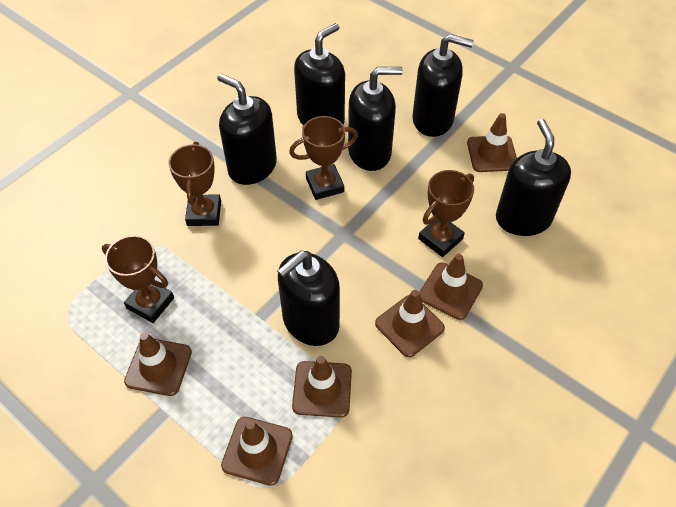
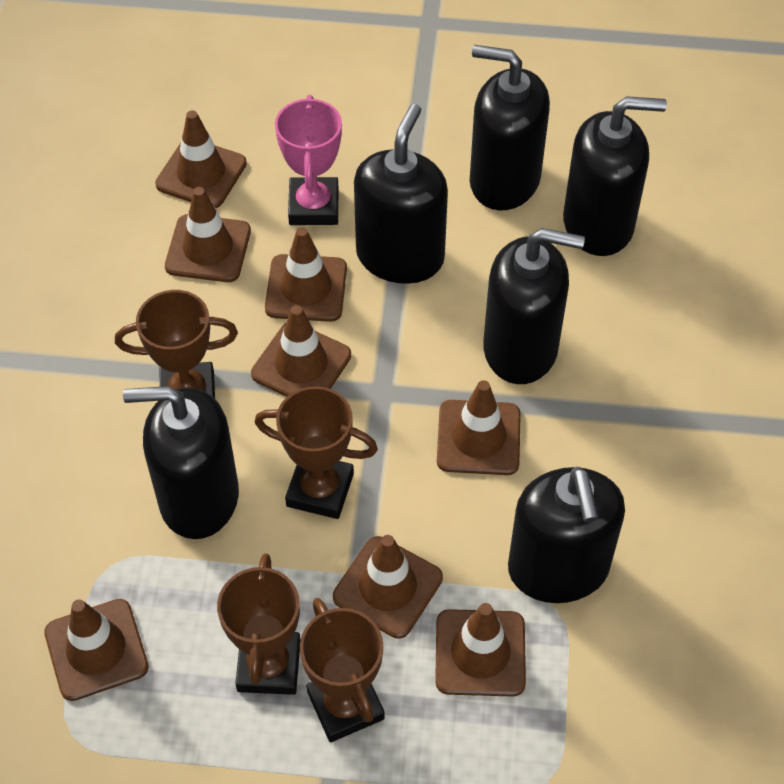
brown traffic cone: 6 -> 8
pink trophy: 0 -> 1

